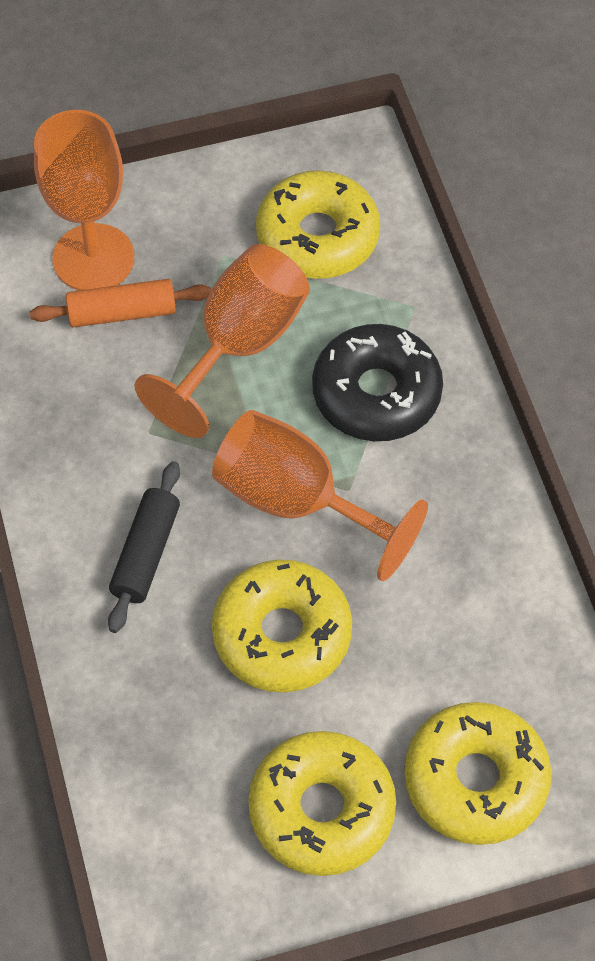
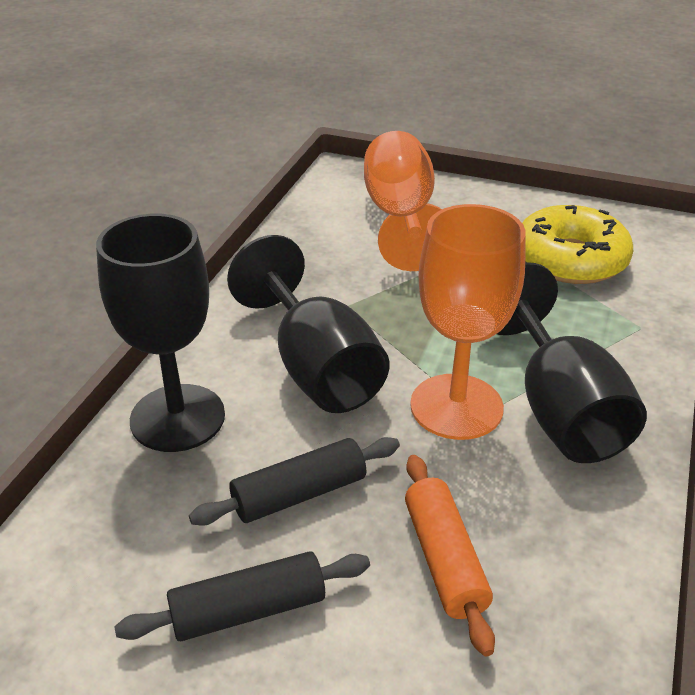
black donut: 1 -> 0
black goblet: 0 -> 3
black rolling pin: 1 -> 2
orange goblet: 3 -> 2
yellow donut: 4 -> 1

